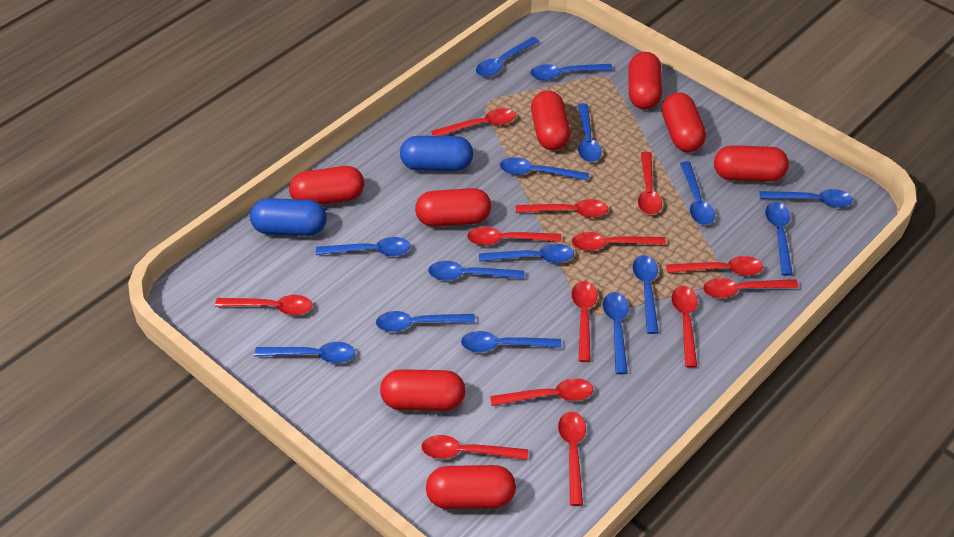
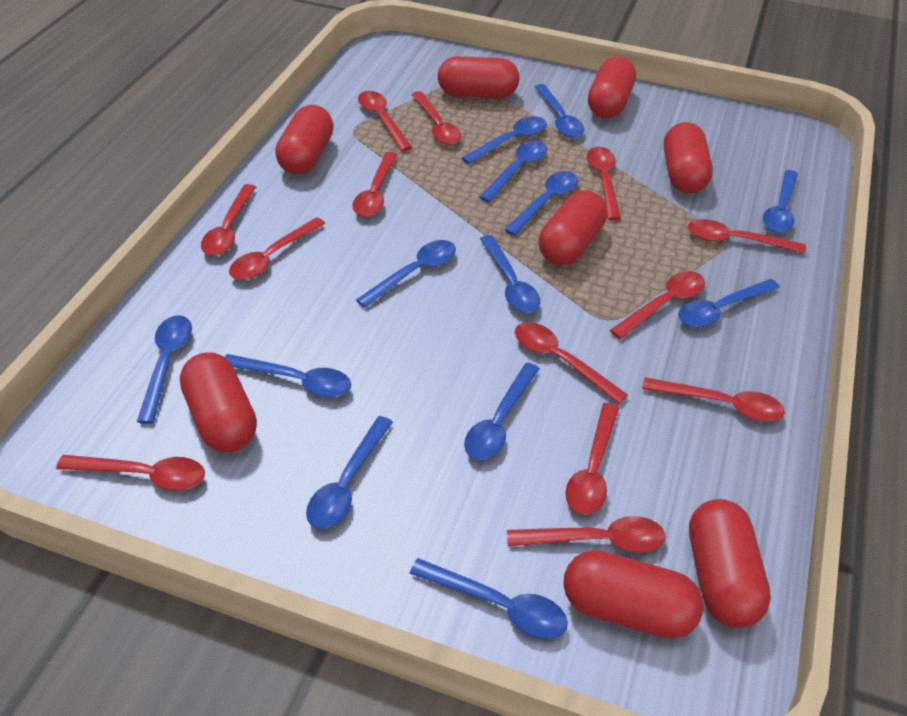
blue capsule: 2 -> 0
blue spoon: 15 -> 13

